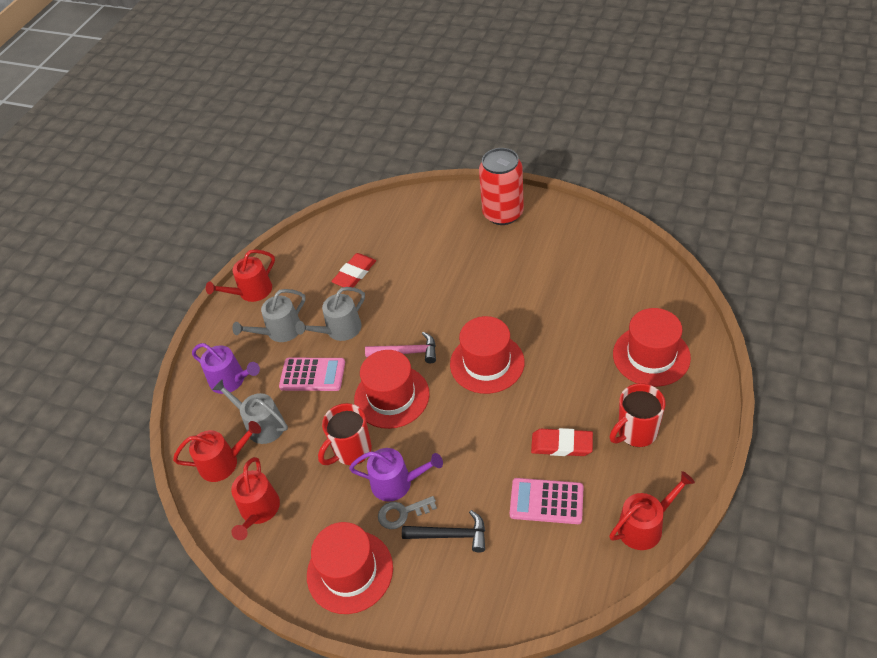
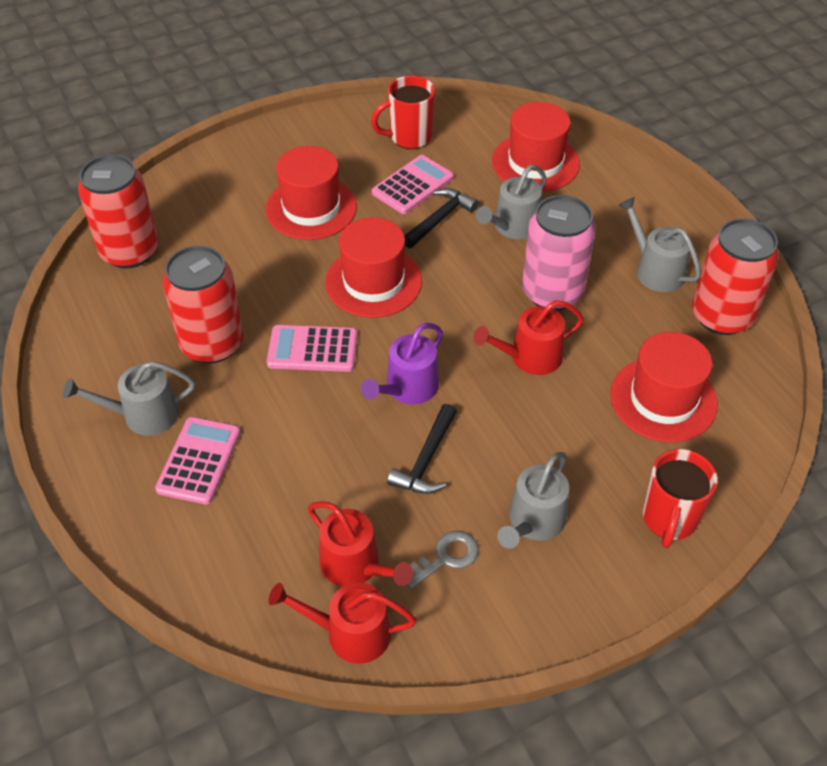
black hammer: 1 -> 2
grey watering can: 3 -> 4
pink calculator: 2 -> 3
pink can: 0 -> 1
pink hammer: 1 -> 0
purple watering can: 2 -> 1
red can: 1 -> 3
red eraser: 2 -> 0
red watering can: 4 -> 3

